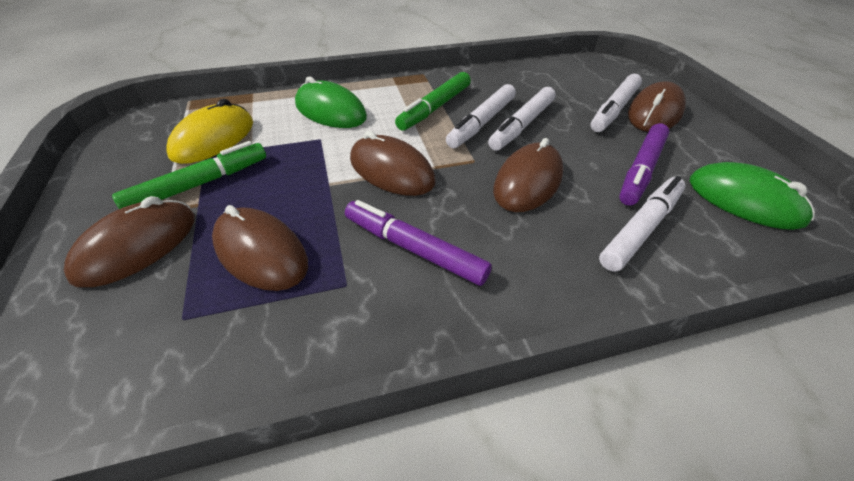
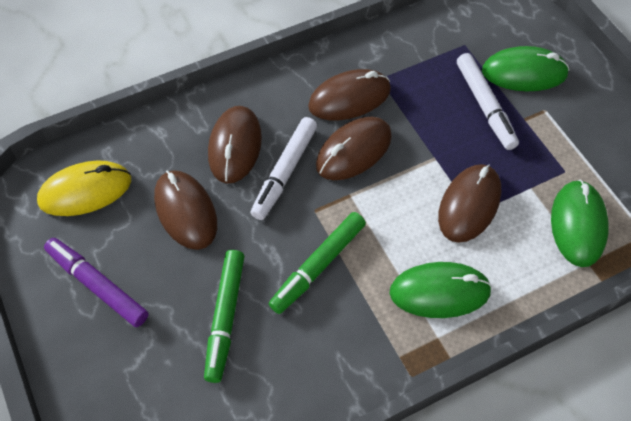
green mouse: 2 -> 3
purple marker: 2 -> 1
white marker: 4 -> 2

